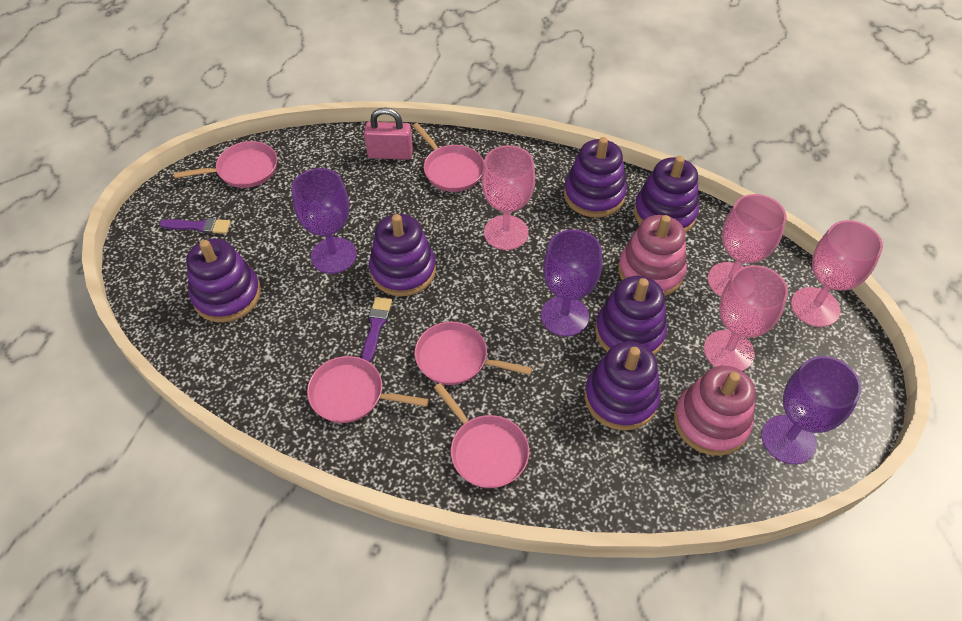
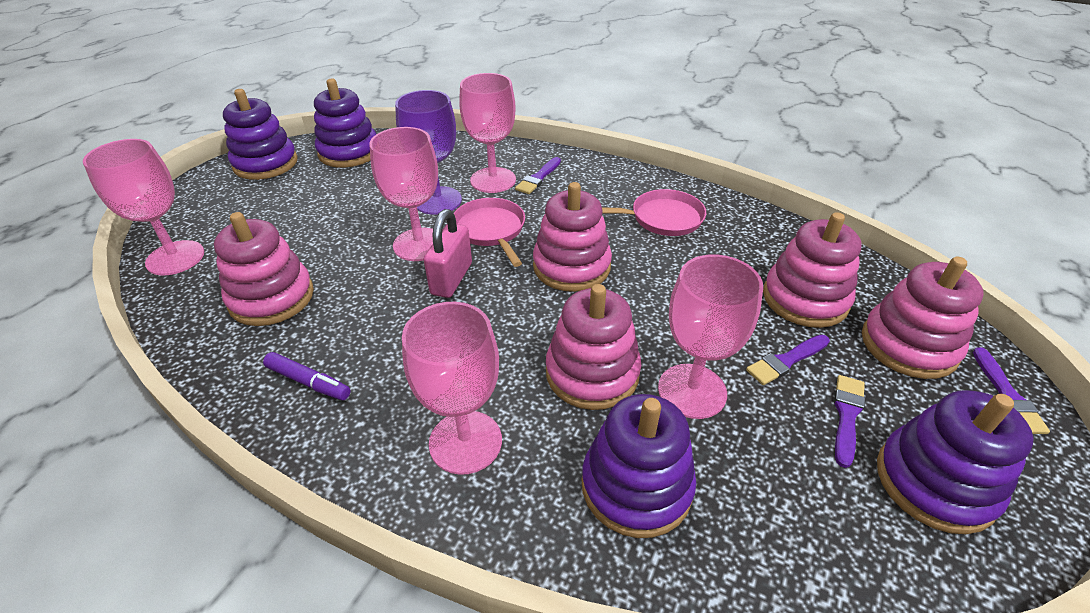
pink goblet: 4 -> 5
pink pan: 5 -> 2
pink stacking toy: 2 -> 5
purple brush: 2 -> 4
purple goblet: 3 -> 1
purple marker: 0 -> 1
purple stacking toy: 6 -> 4

